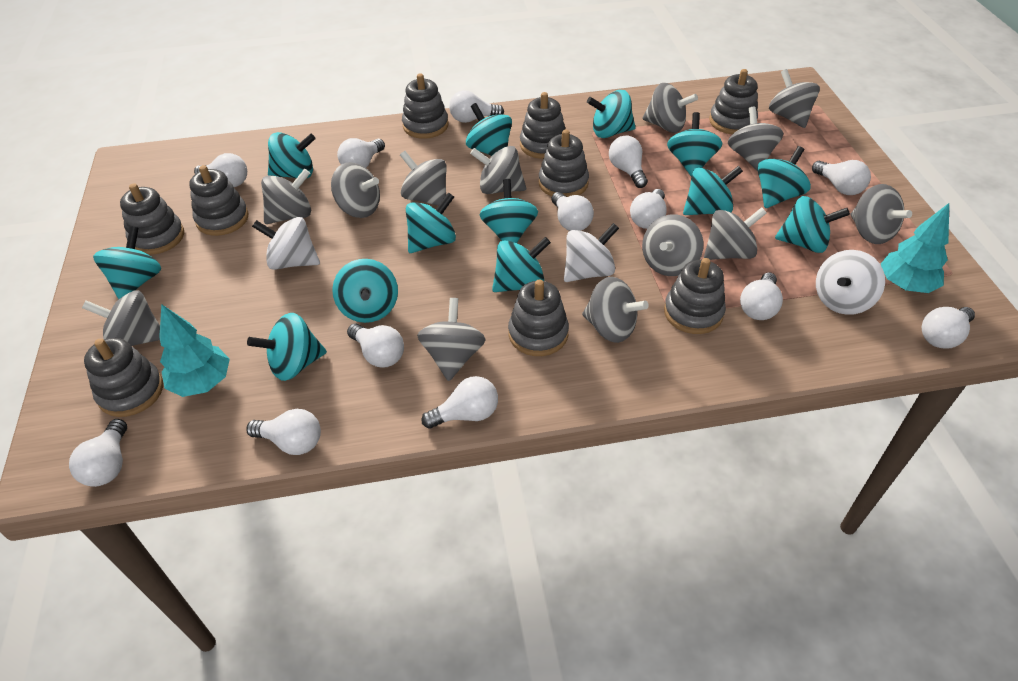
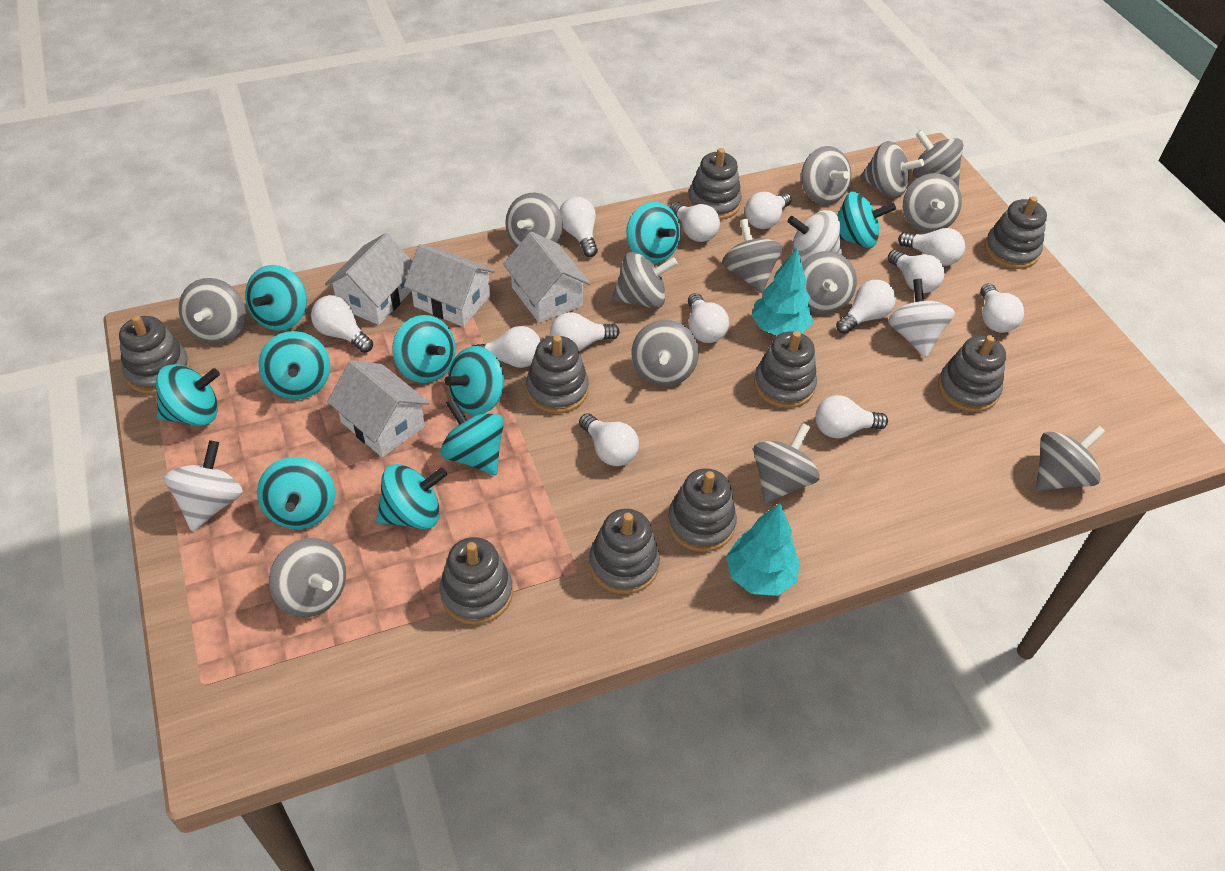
turquoise spinning top: 13 -> 10
white house: 0 -> 4

